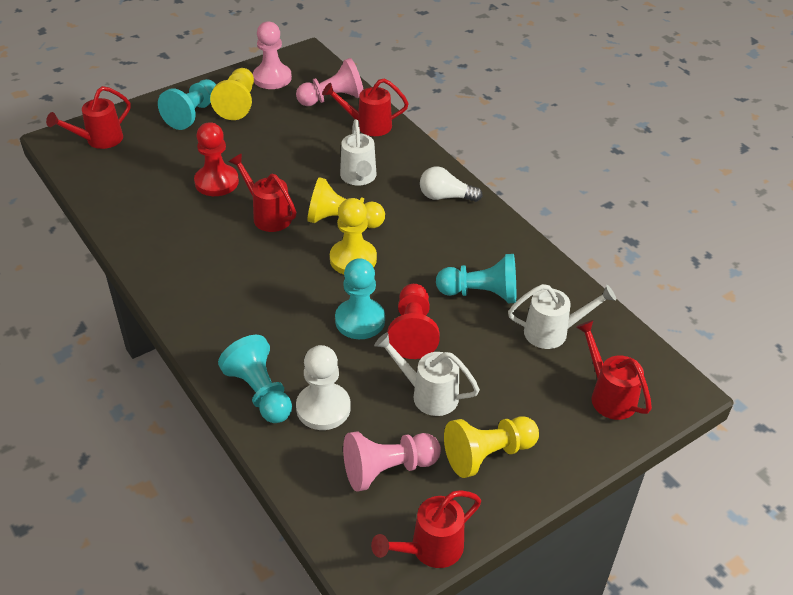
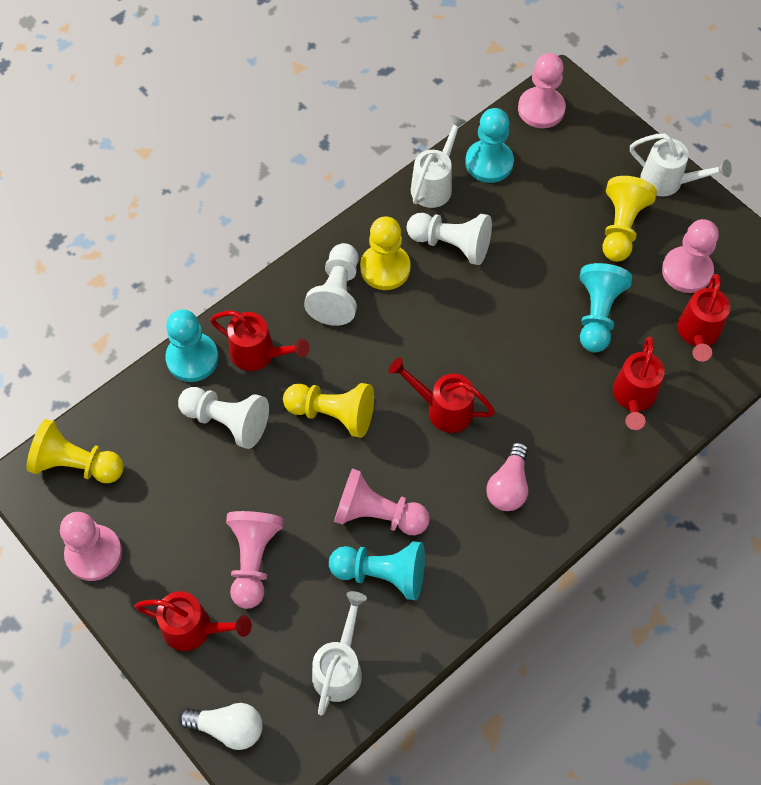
pink light bulb: 0 -> 1
pink pawn: 3 -> 5
red pawn: 2 -> 0
white pawn: 1 -> 3

